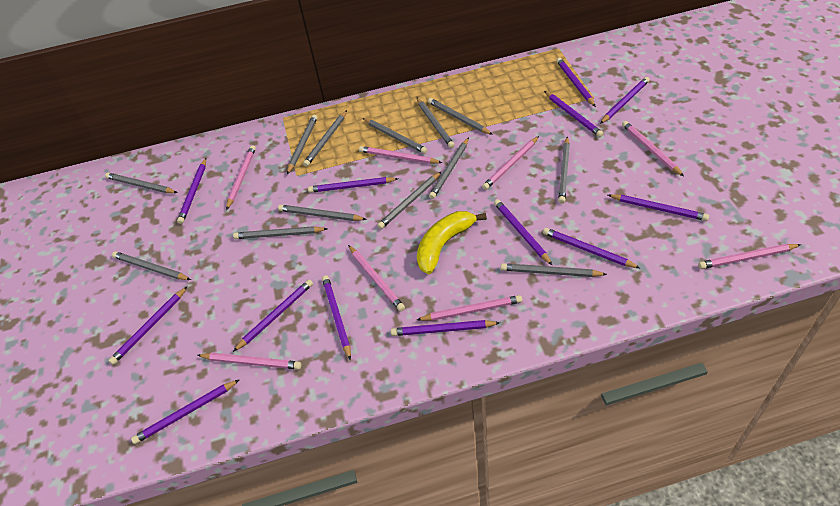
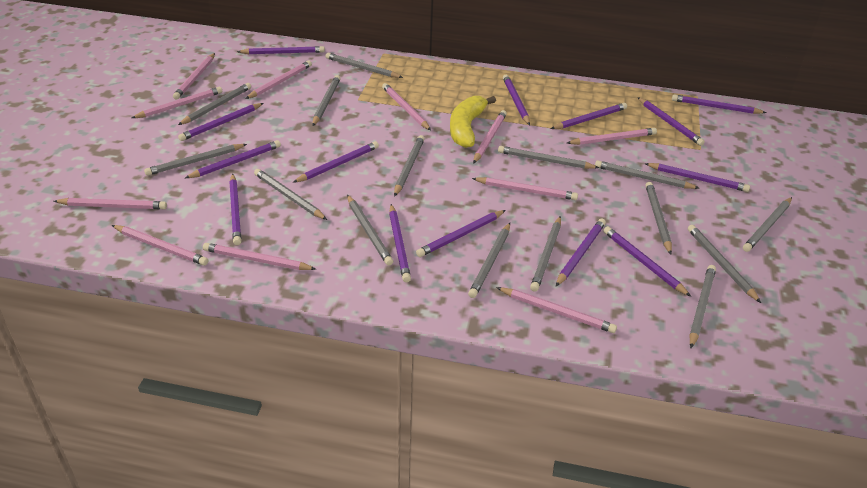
grey pencil: 13 -> 15
pink pencil: 8 -> 11
purple pencil: 13 -> 14

